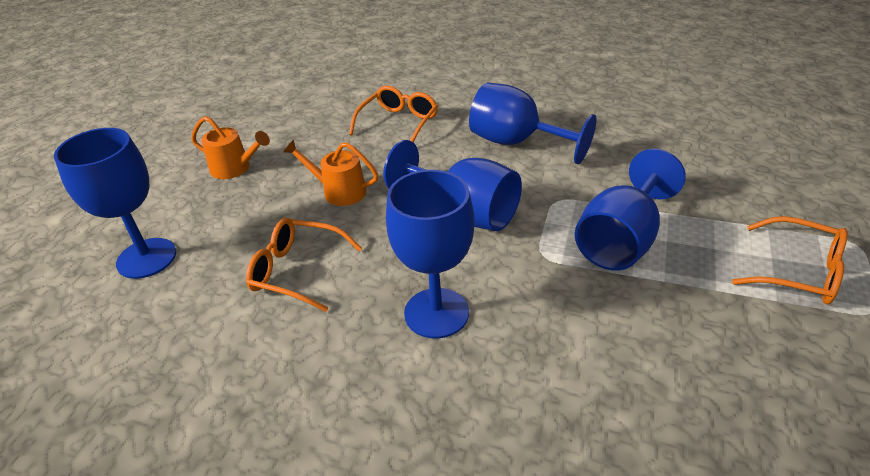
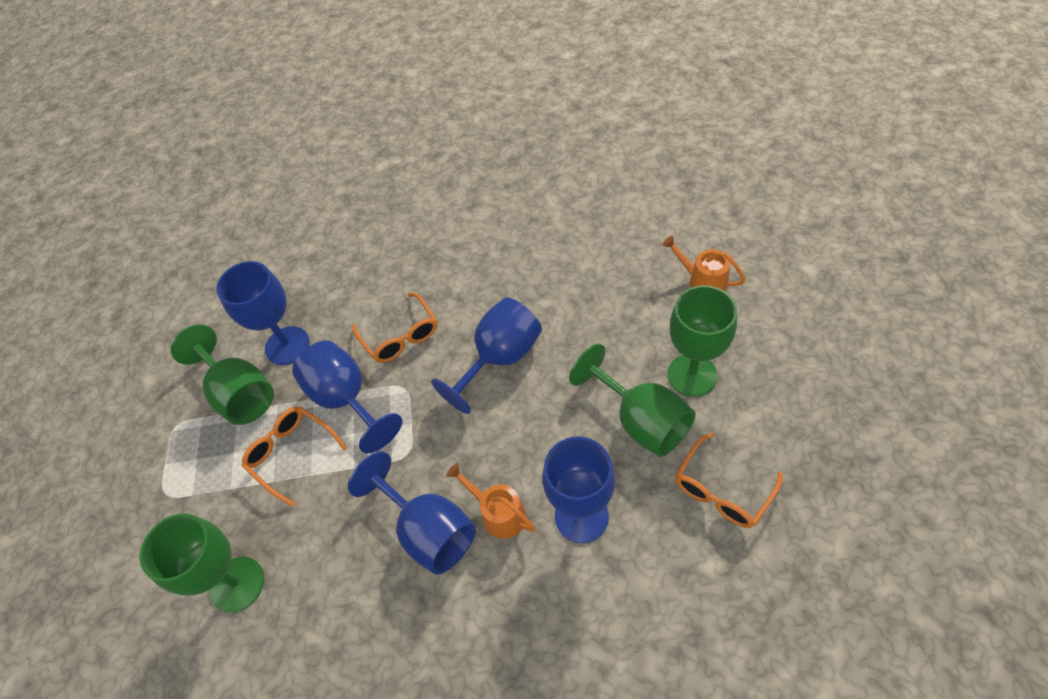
green goblet: 0 -> 4

